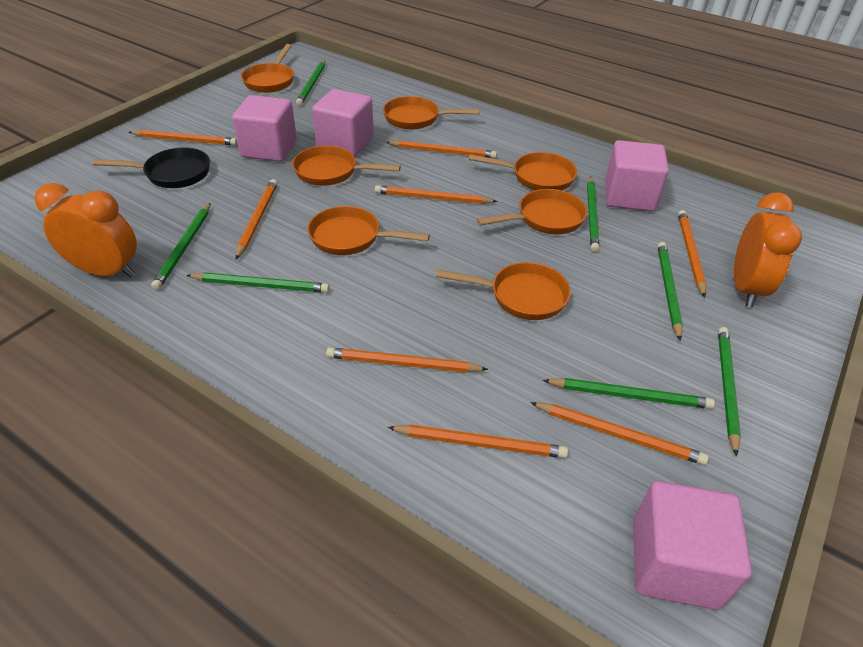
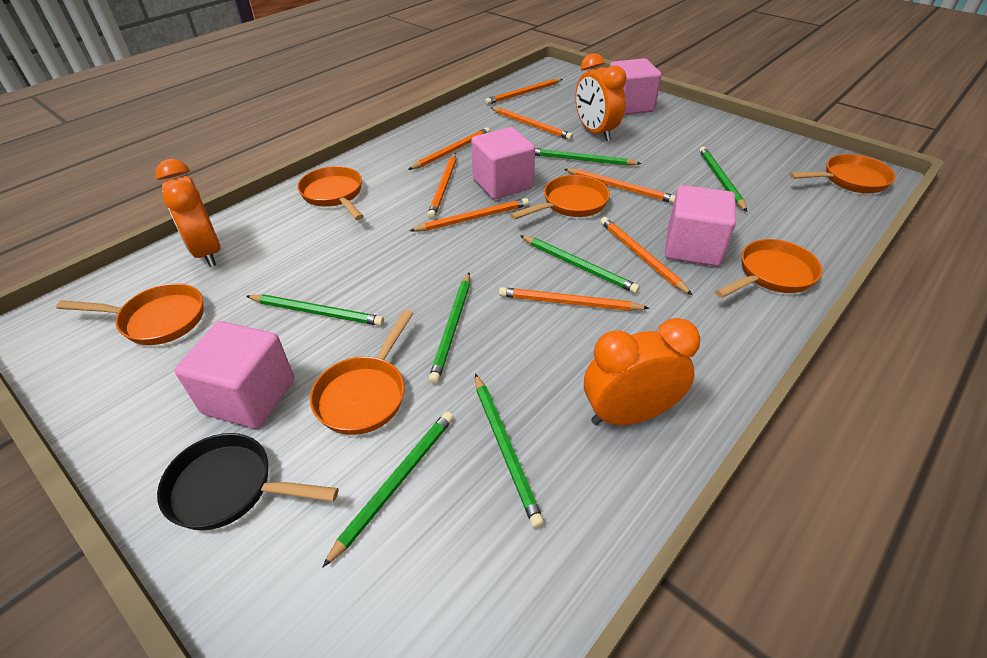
orange clock: 2 -> 3
orange pan: 7 -> 6

